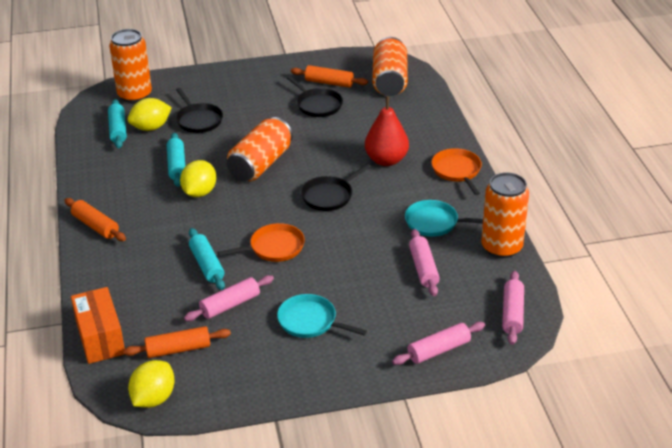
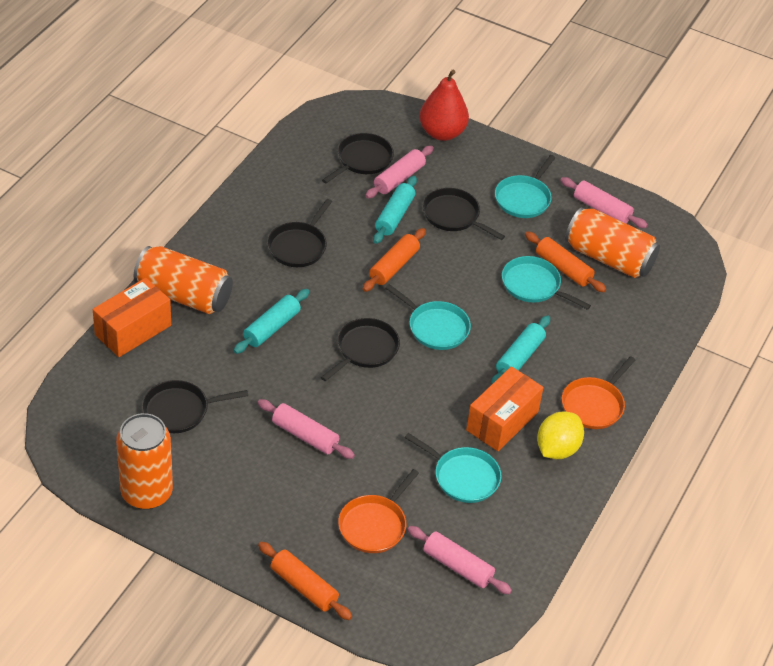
black pan: 3 -> 5
orange box: 1 -> 2
orange can: 4 -> 3
turquoise pan: 2 -> 4
yellow lemon: 3 -> 1

